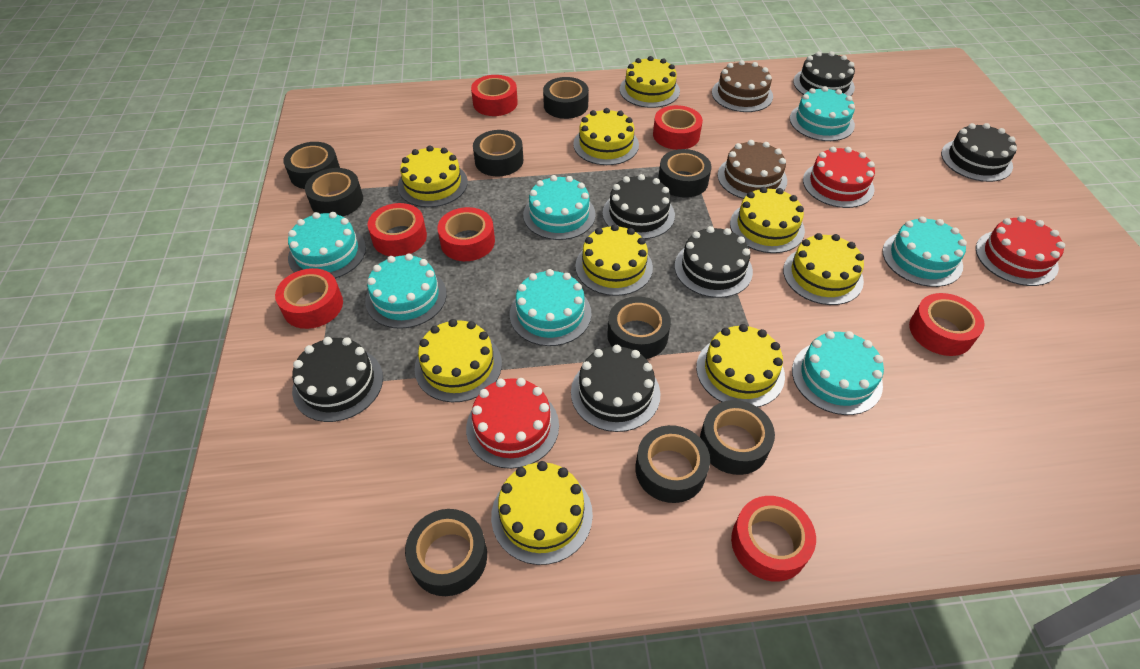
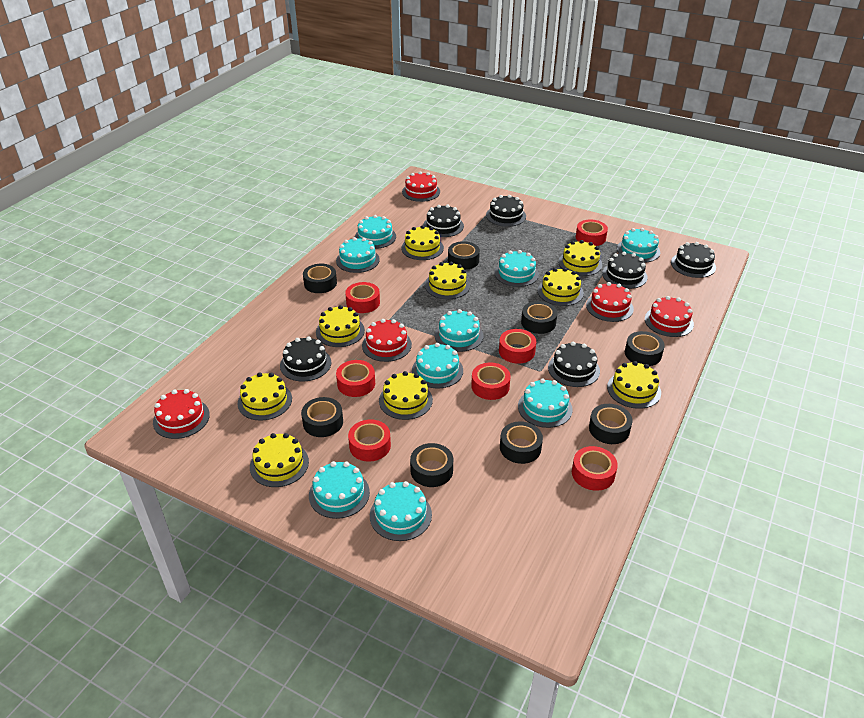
black tape: 9 -> 8
brown cake: 2 -> 0
red cake: 3 -> 5
turquoise cake: 7 -> 9

